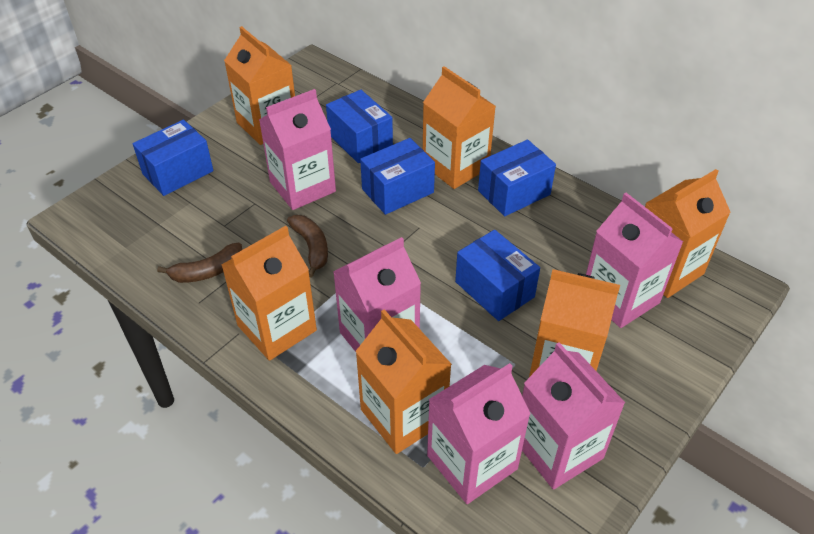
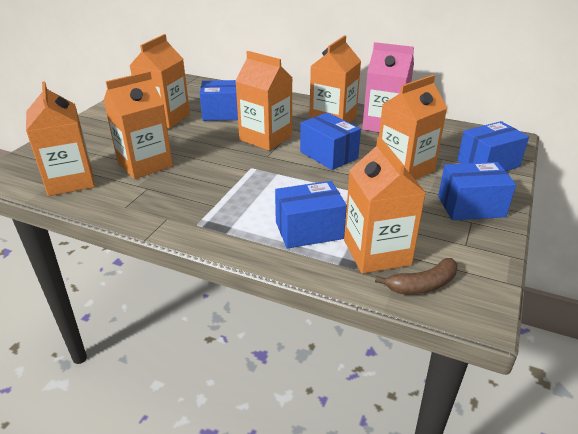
brown banana: 2 -> 1
orange carton: 6 -> 7
pink carton: 5 -> 1

